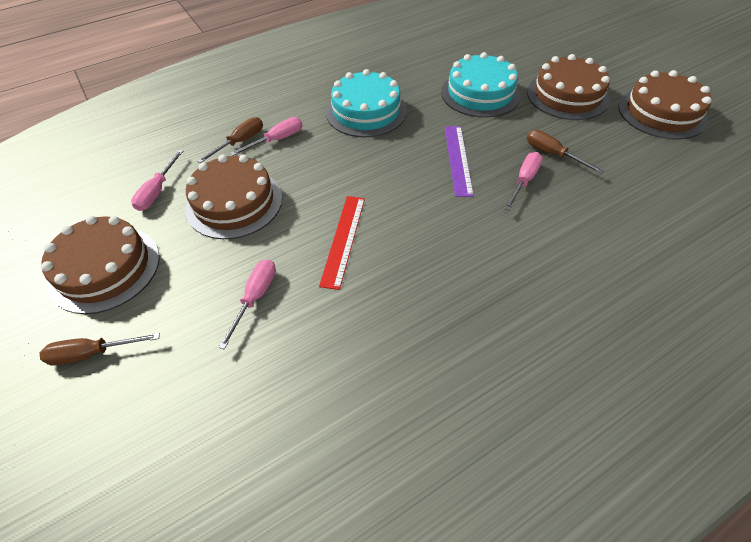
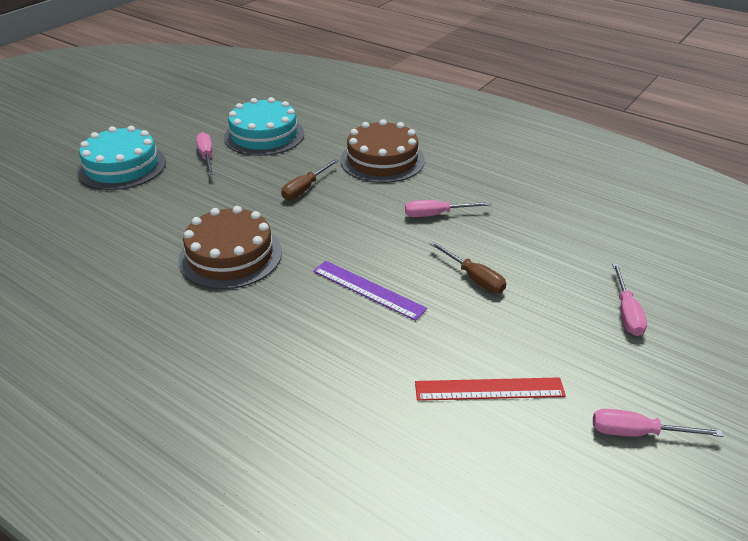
brown cake: 4 -> 2
brown screwdriver: 3 -> 2

